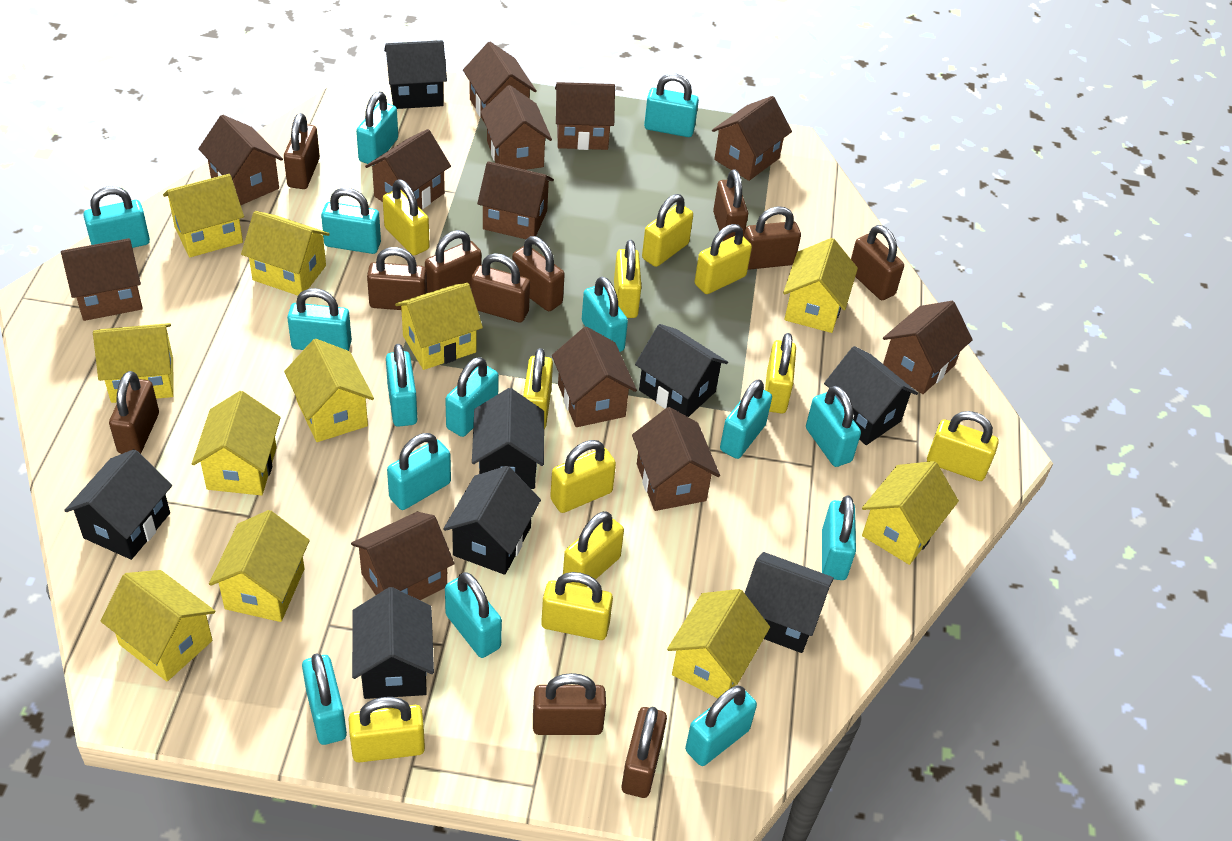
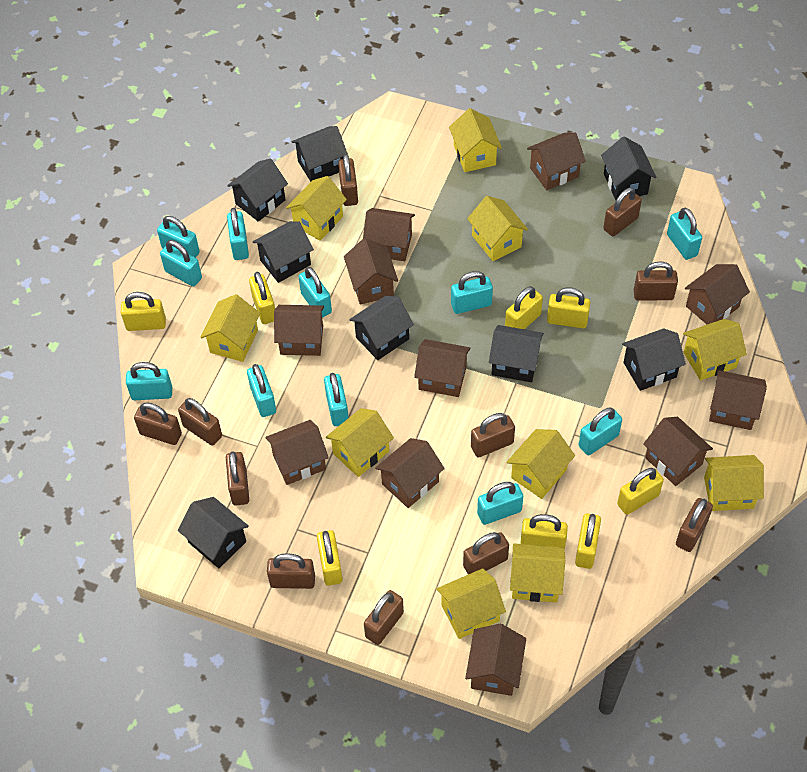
brown house: 12 -> 11
turquoise padlock: 15 -> 11
yellow house: 11 -> 10
yellow padlock: 11 -> 8

